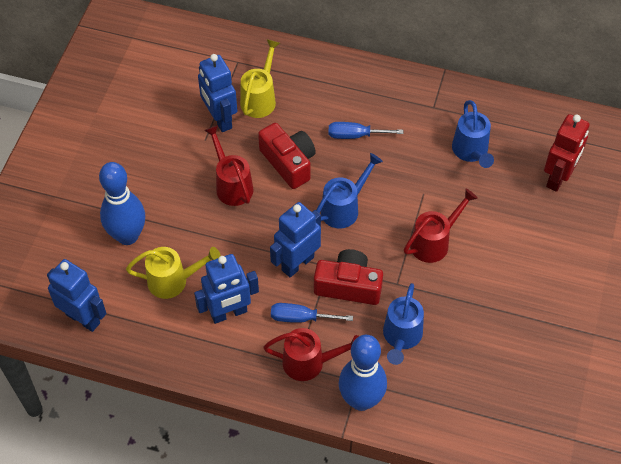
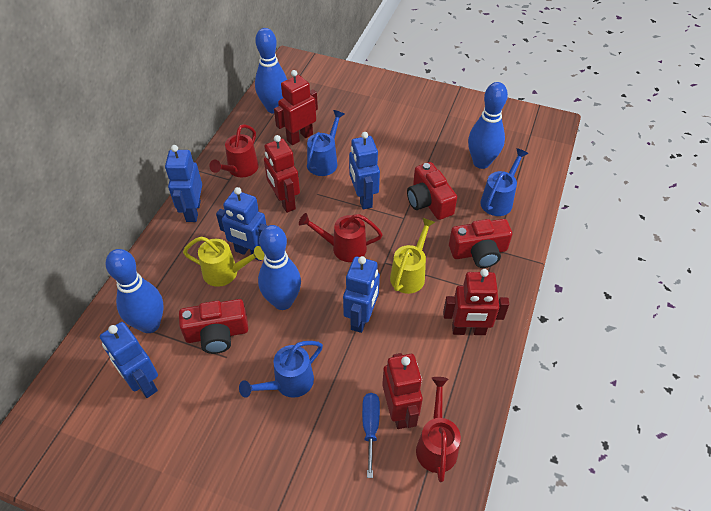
blue bowling pin: 2 -> 4
blue robot: 4 -> 5
blue screwdriver: 2 -> 1
red camera: 2 -> 3
red robot: 1 -> 4

